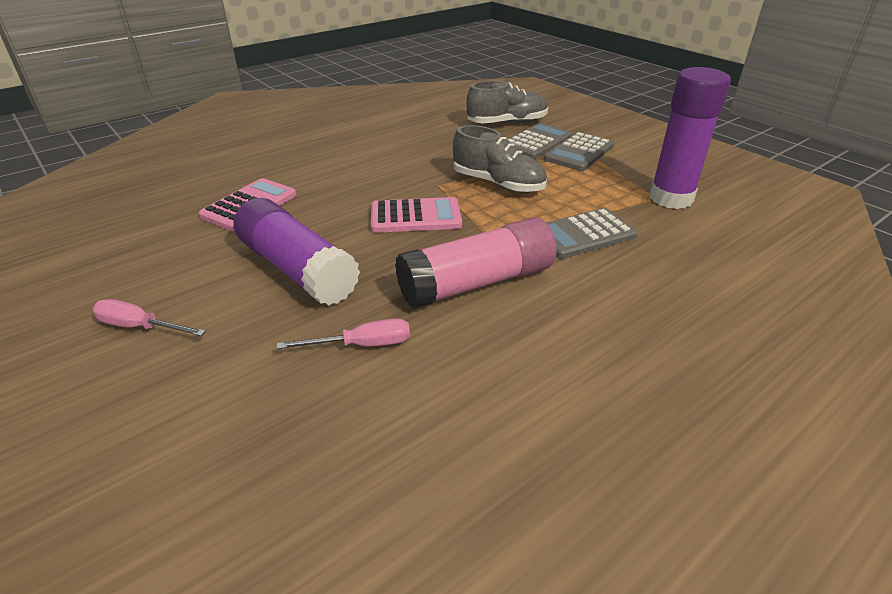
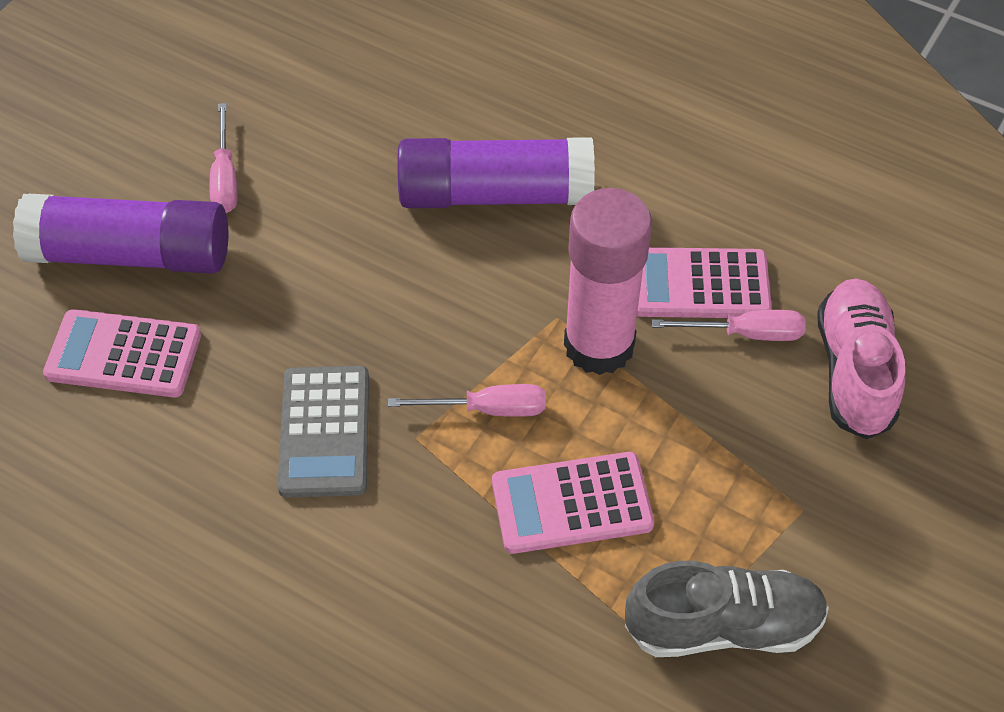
grey calculator: 3 -> 1
grey shoe: 2 -> 1
pink calculator: 2 -> 3
pink screwdriver: 2 -> 3
pink shoe: 0 -> 1

